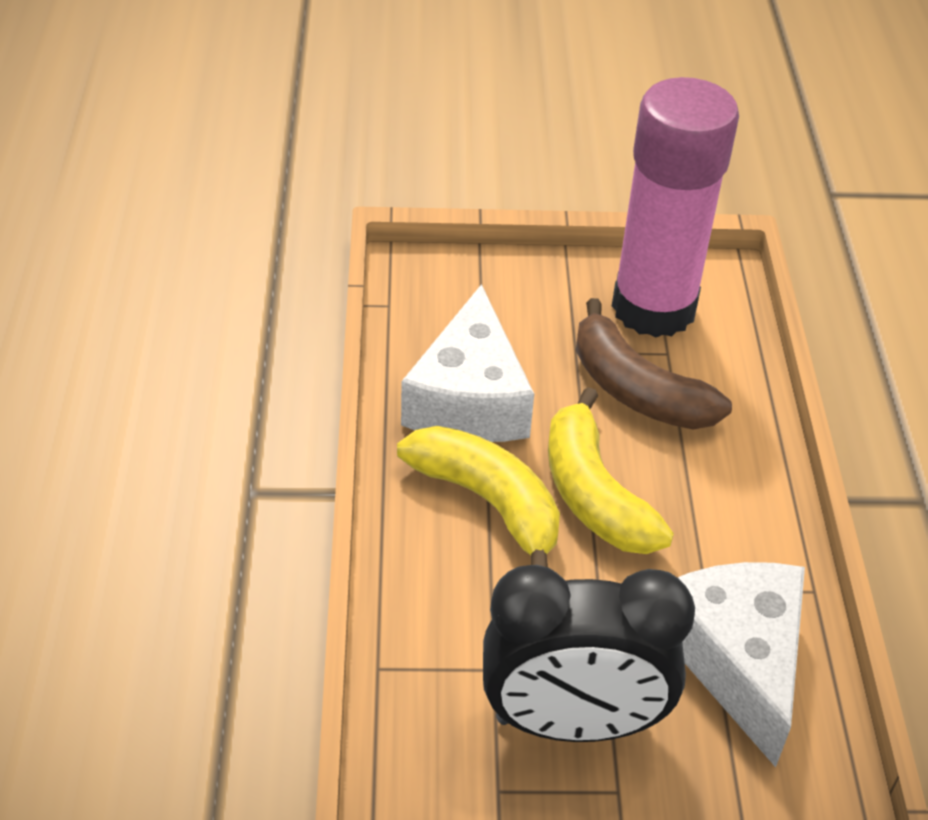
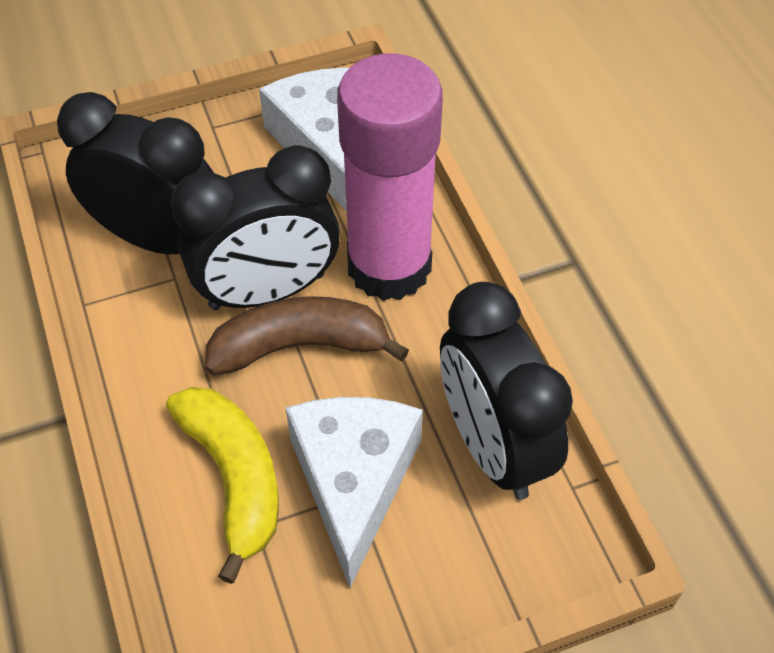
black clock: 1 -> 3
yellow banana: 2 -> 1

